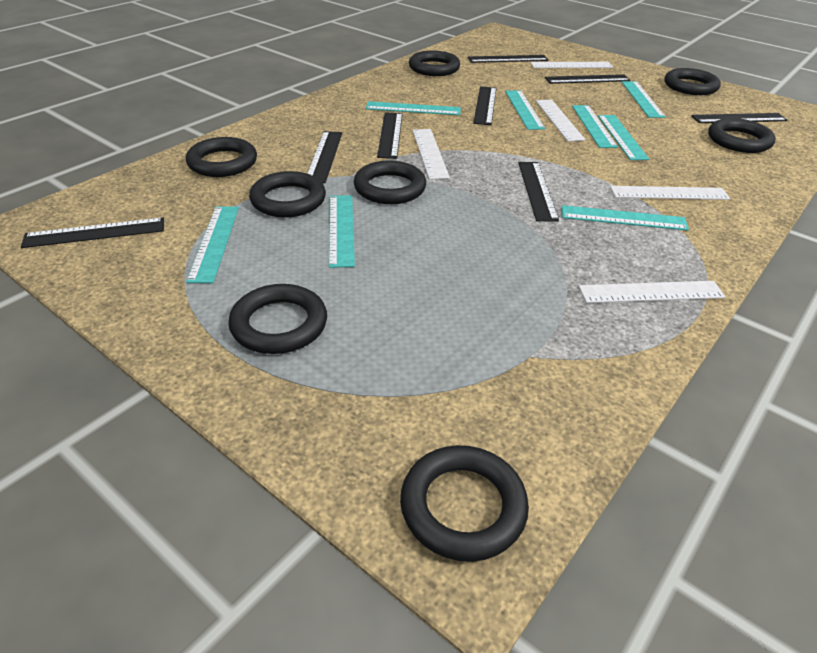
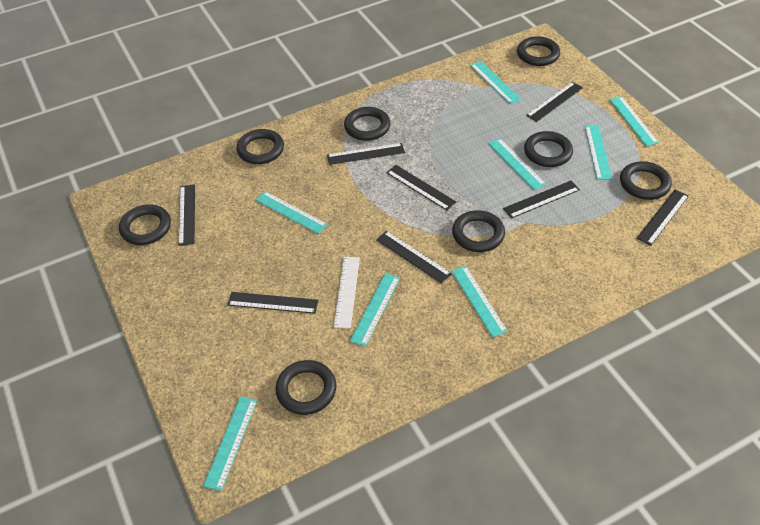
white ruler: 5 -> 1

